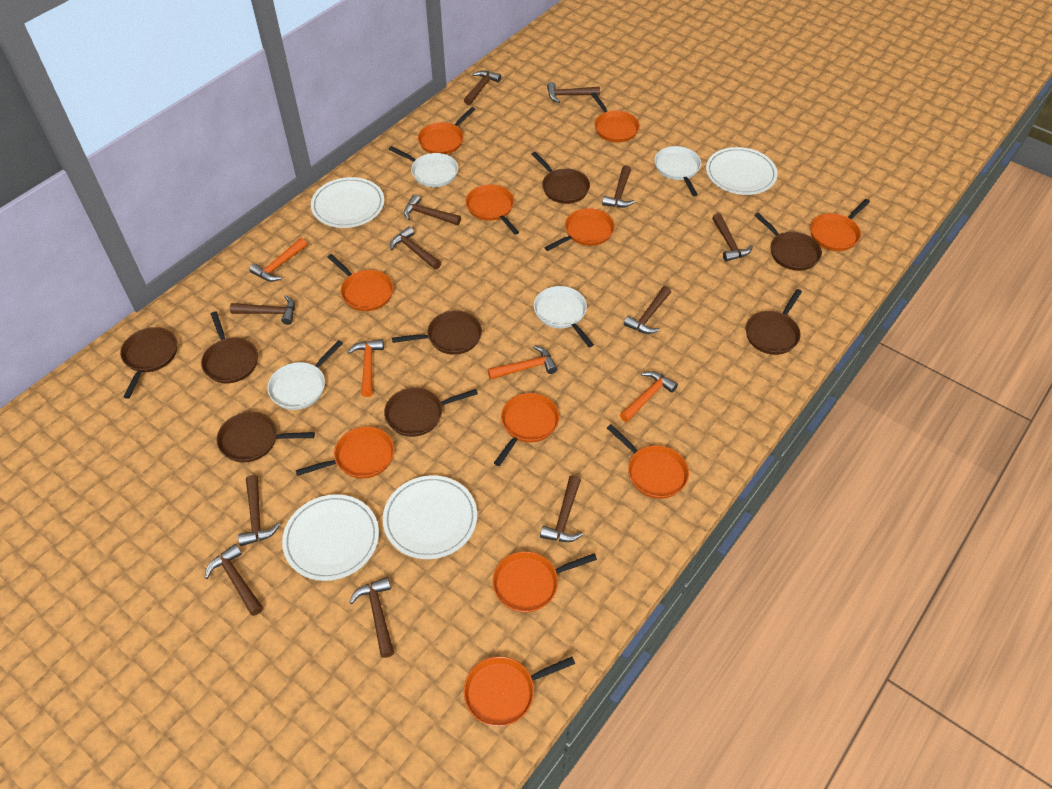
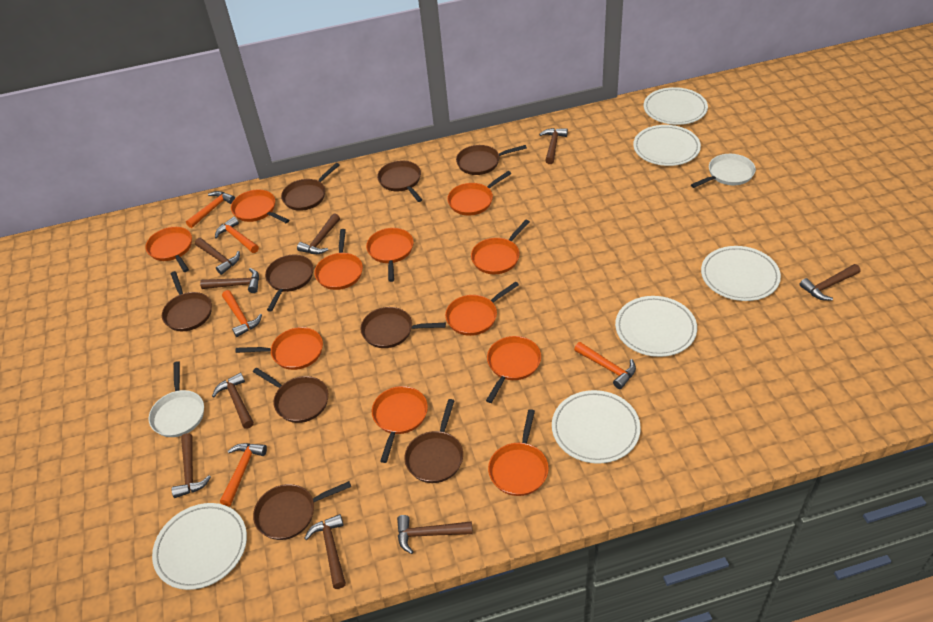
brown hammer: 12 -> 9
brown pan: 8 -> 9
orange hammer: 4 -> 5
white pan: 4 -> 2
white plate: 4 -> 6

